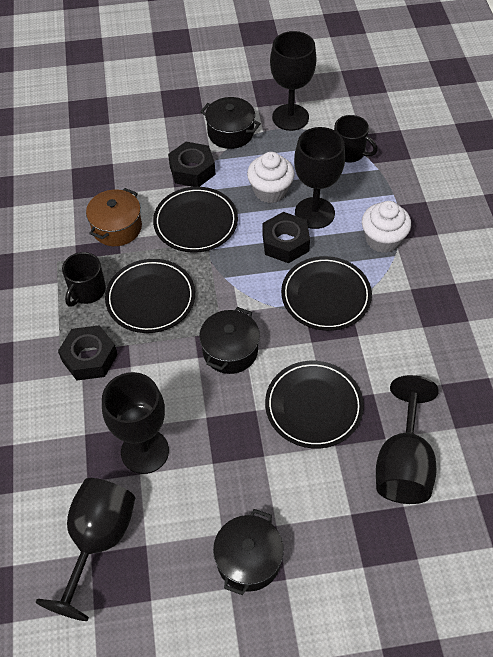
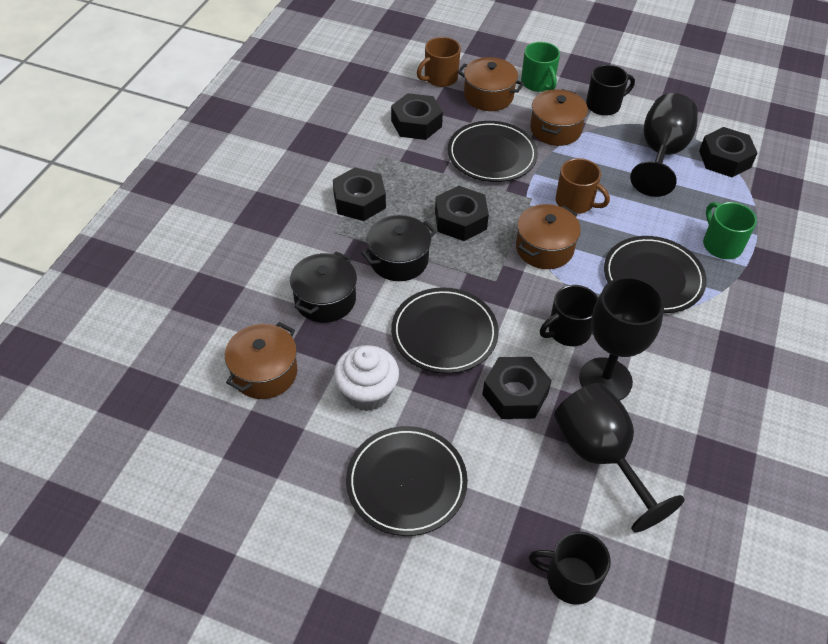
black goblet: 5 -> 3
black mug: 2 -> 3
black nut: 3 -> 5
black pot: 3 -> 2
brown mug: 0 -> 2
brown pot: 1 -> 4
green mug: 0 -> 2
white cupcake: 2 -> 1

